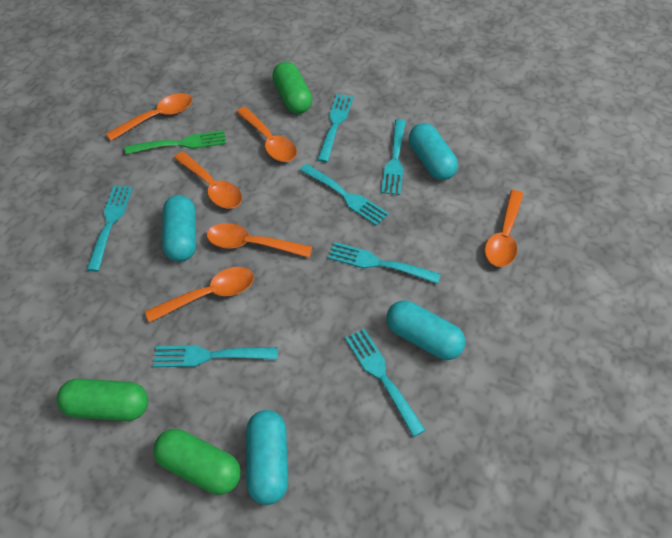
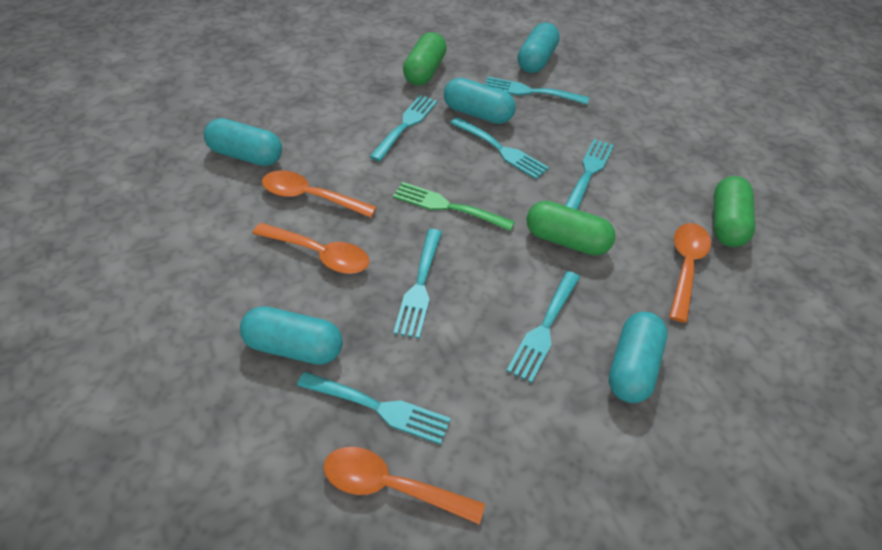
orange spoon: 6 -> 4
turquoise capsule: 4 -> 5

